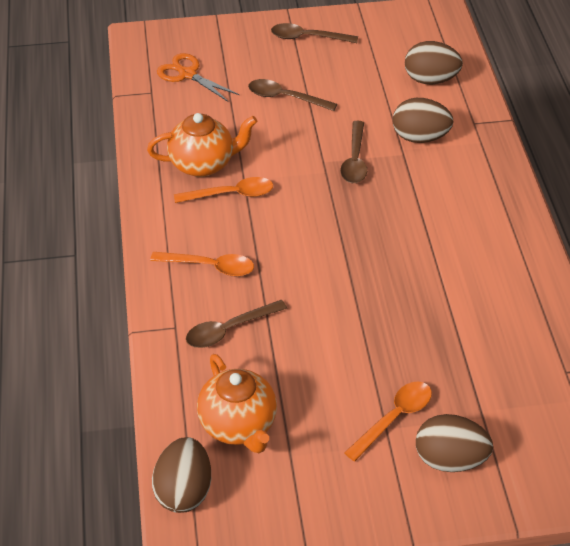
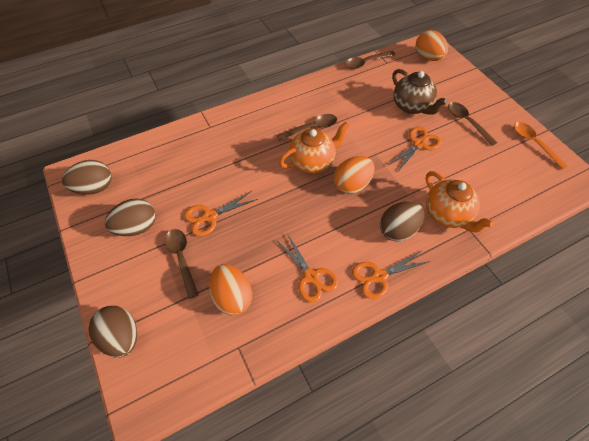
brown teapot: 0 -> 1
orange egg: 0 -> 3
orange scissors: 1 -> 4
orange spoon: 3 -> 1

